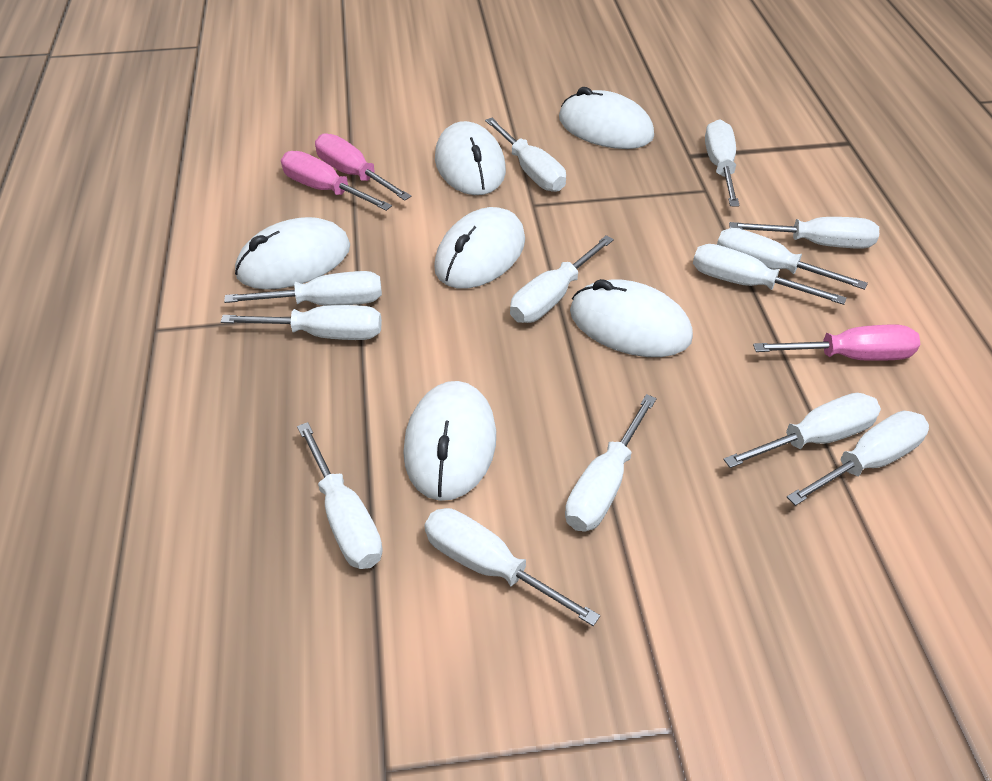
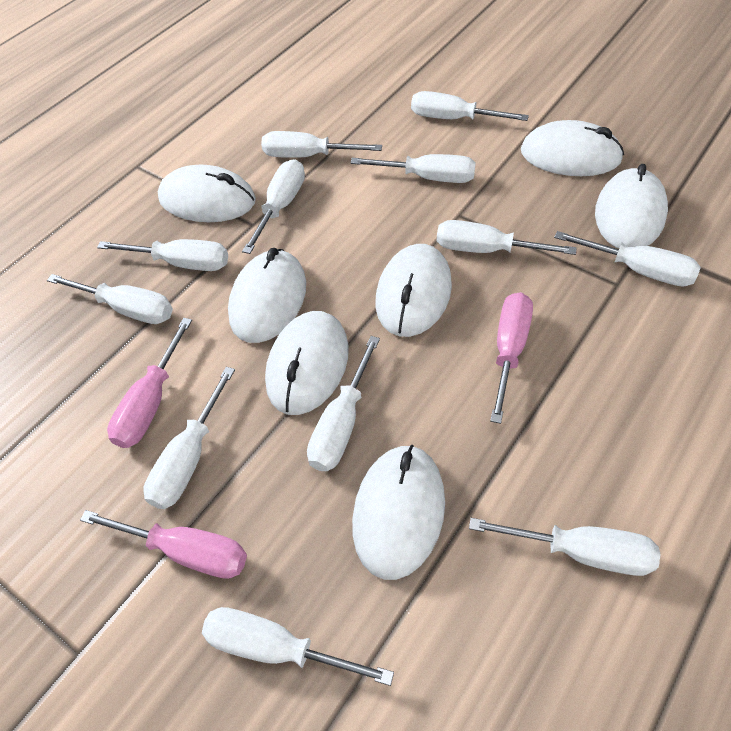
white mouse: 6 -> 7
white screwdriver: 13 -> 12

